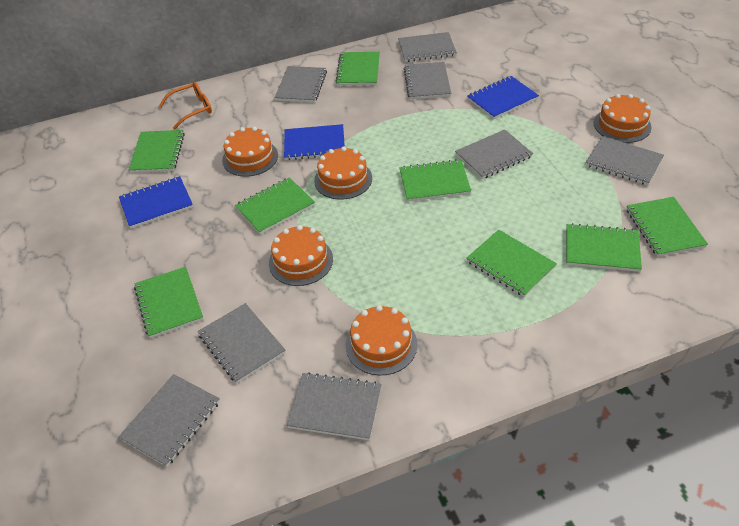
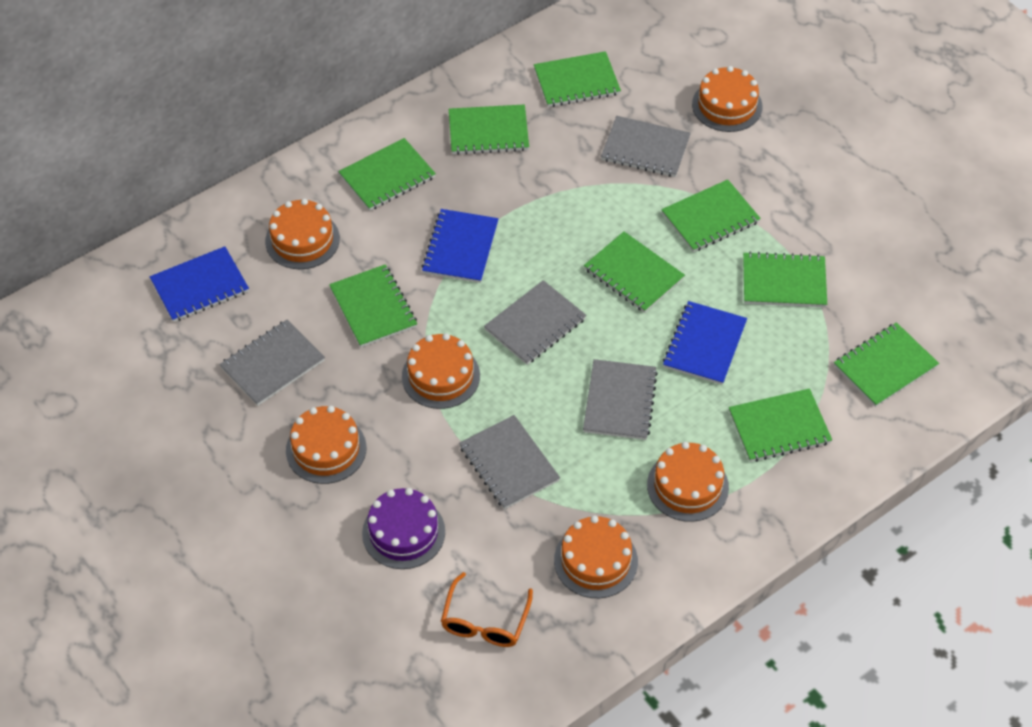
green notebook: 8 -> 9
grey notebook: 8 -> 5
orange cake: 5 -> 6
purple cake: 0 -> 1

